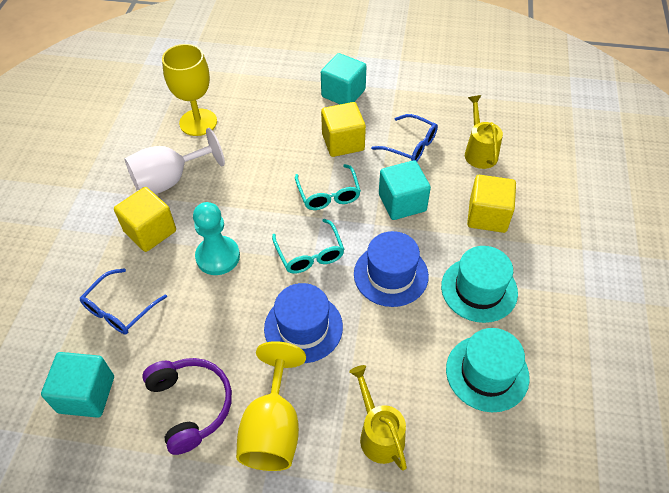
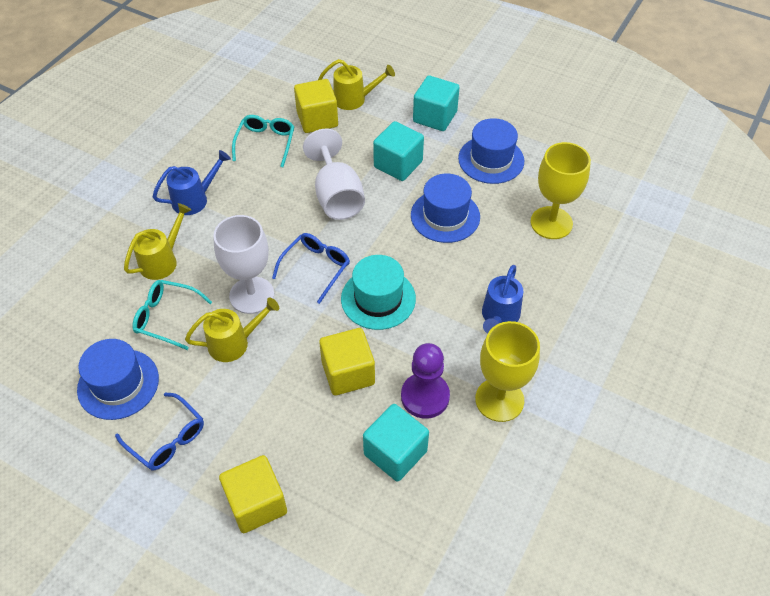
blue hat: 2 -> 3
blue watering can: 0 -> 2
purple headphones: 1 -> 0
purple pawn: 0 -> 1
turquoise hat: 2 -> 1
turquoise pawn: 1 -> 0
white goblet: 1 -> 2
yellow watering can: 2 -> 3

